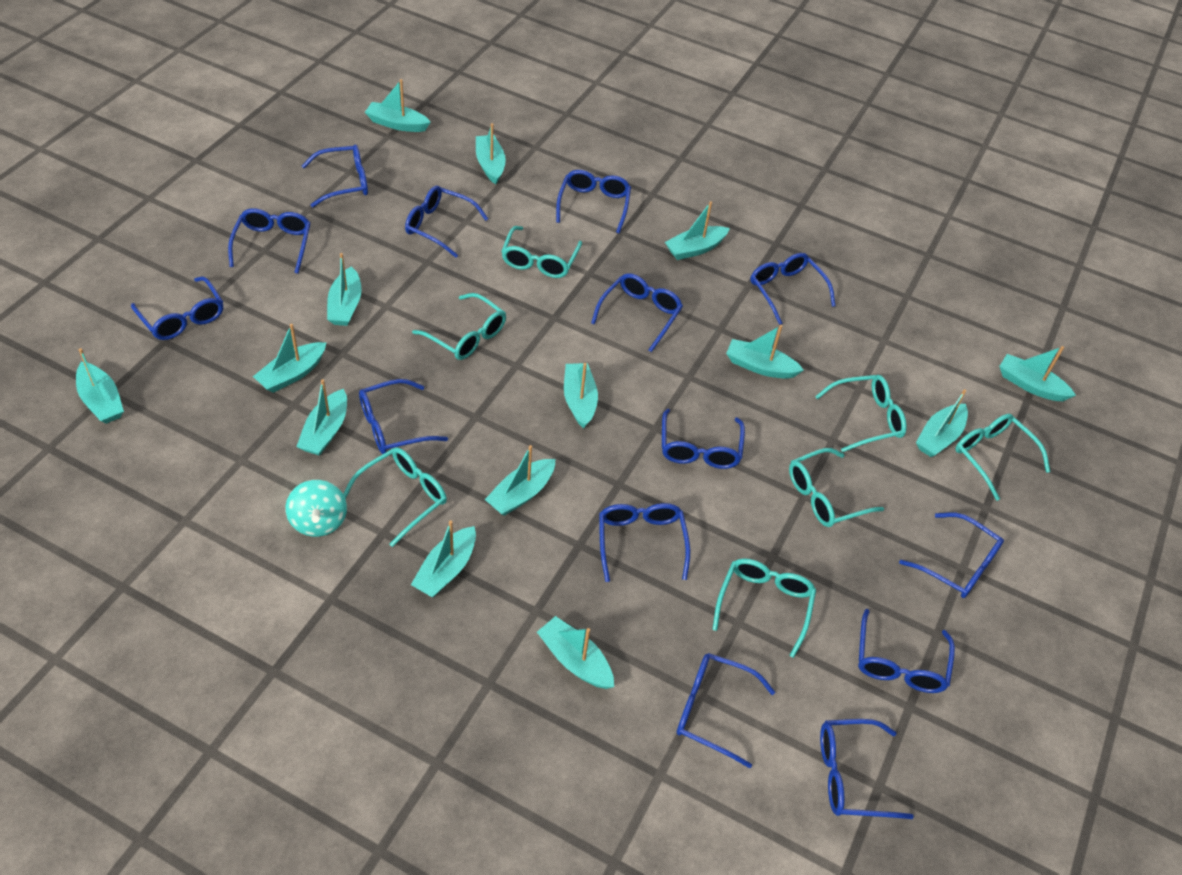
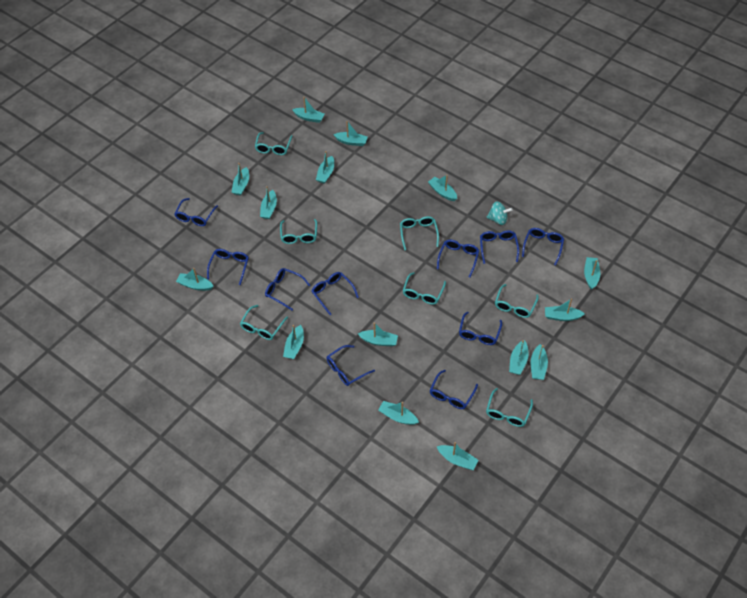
blue glasses: 14 -> 10
turquoise boat: 14 -> 15

